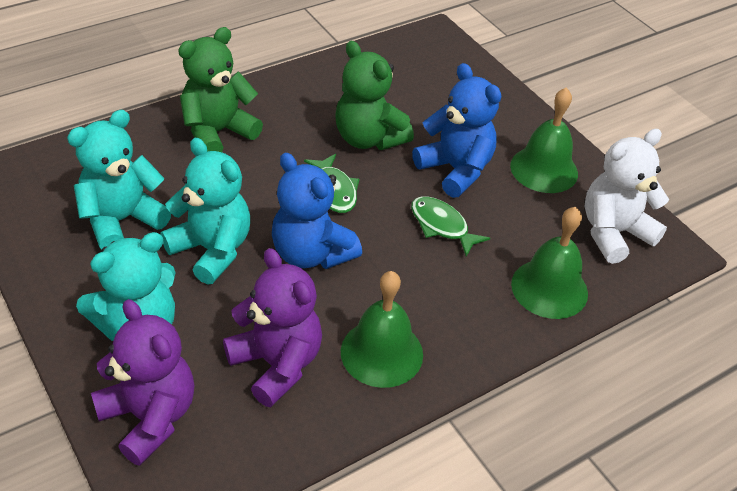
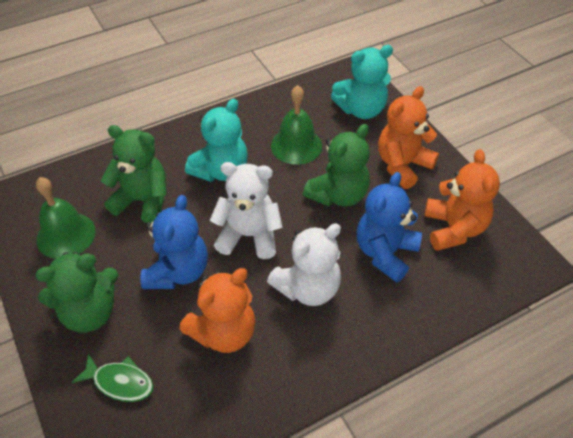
green bell: 3 -> 2
green fish: 2 -> 1
green teddy bear: 2 -> 3
orange teddy bear: 0 -> 3
purple teddy bear: 2 -> 0
turquoise teddy bear: 3 -> 2
white teddy bear: 1 -> 2

